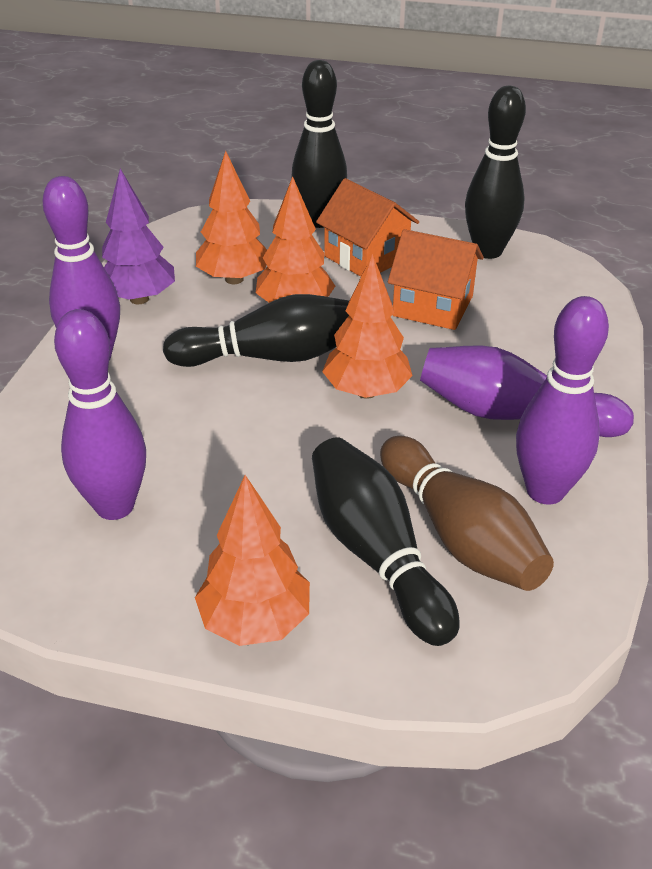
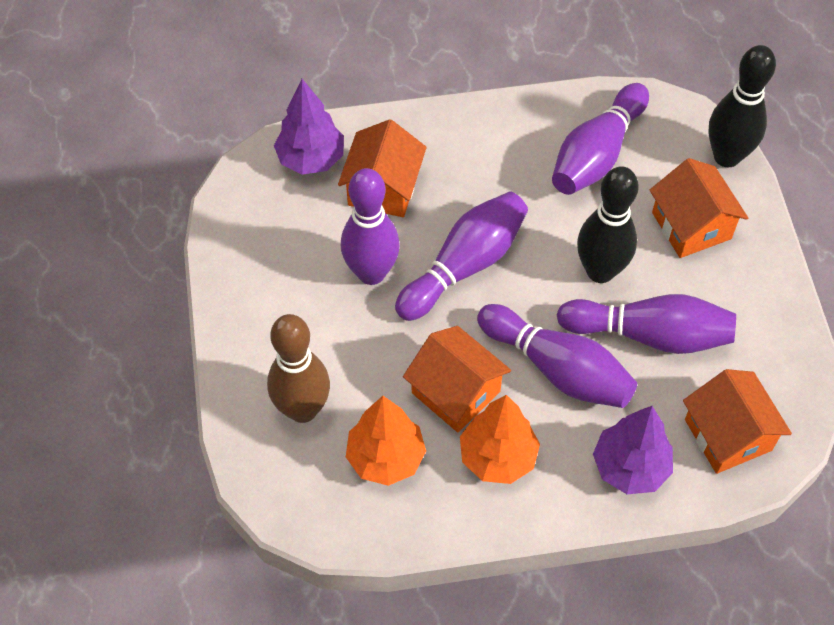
black bowling pin: 4 -> 2
orange house: 2 -> 4
orange tree: 4 -> 2
purple bowling pin: 4 -> 5
purple tree: 1 -> 2

